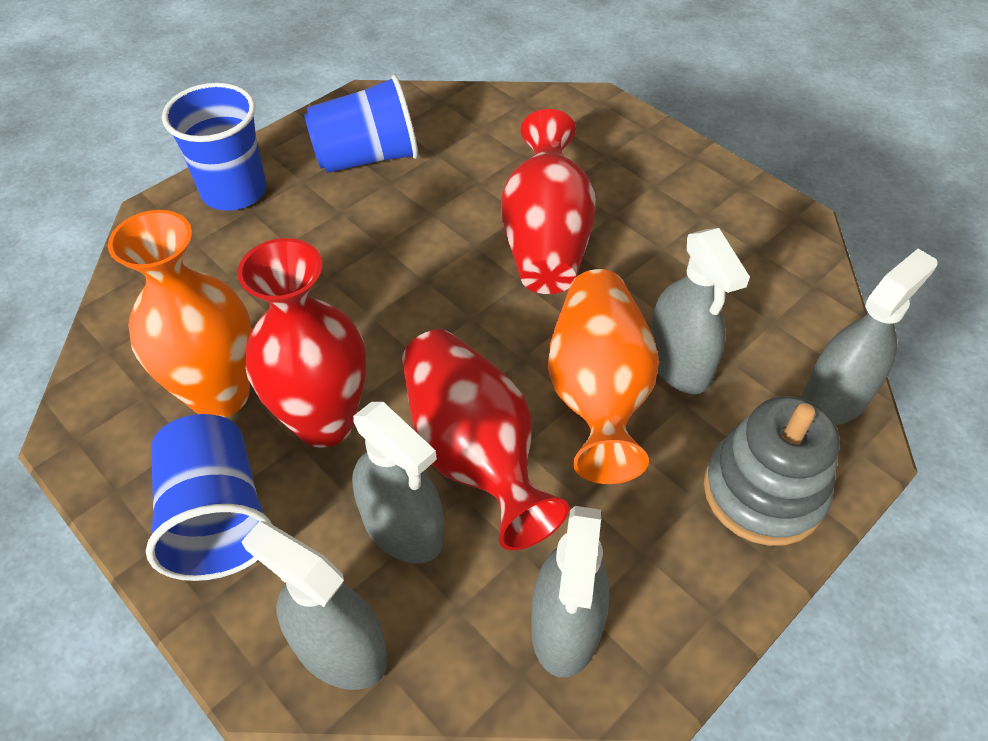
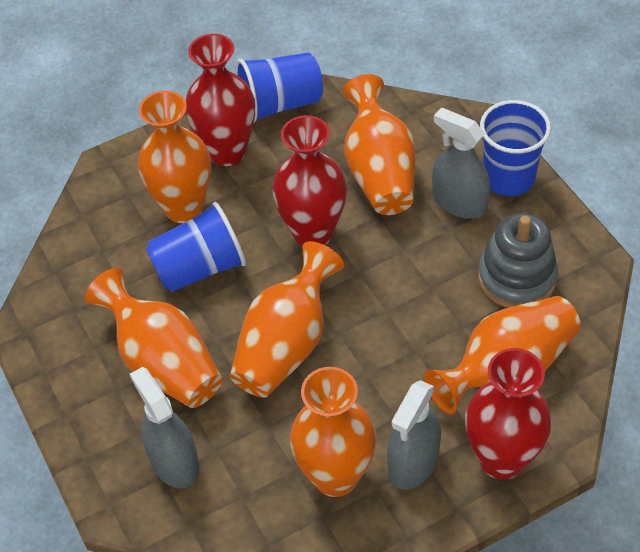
grey spray bottle: 5 -> 3
orange vase: 2 -> 6

